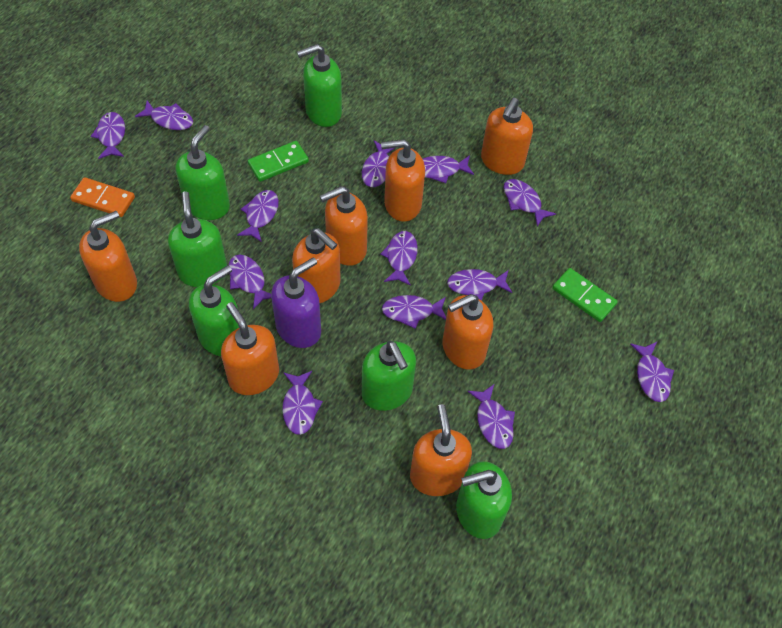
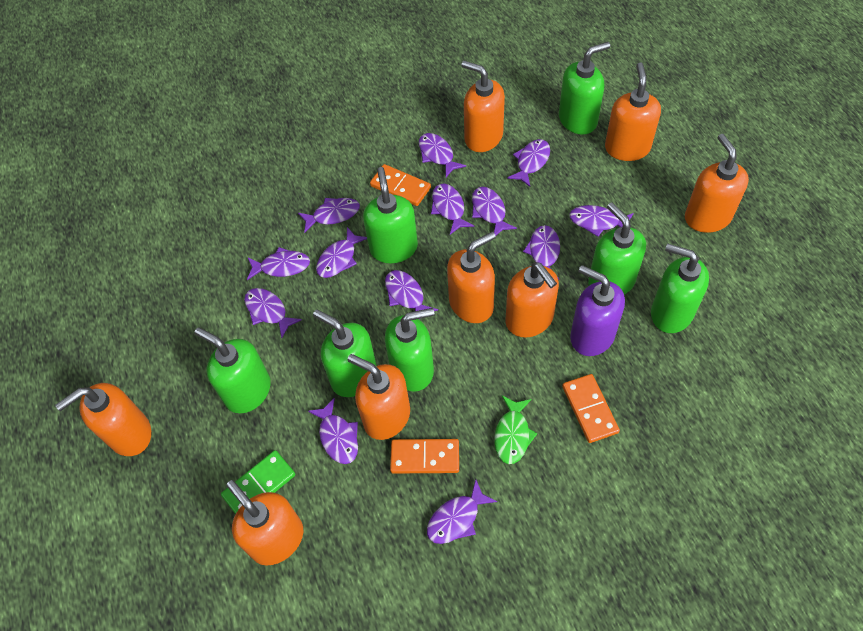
green domino: 2 -> 1
green fish: 0 -> 1
green soap dispenser: 6 -> 7
orange domino: 1 -> 3

